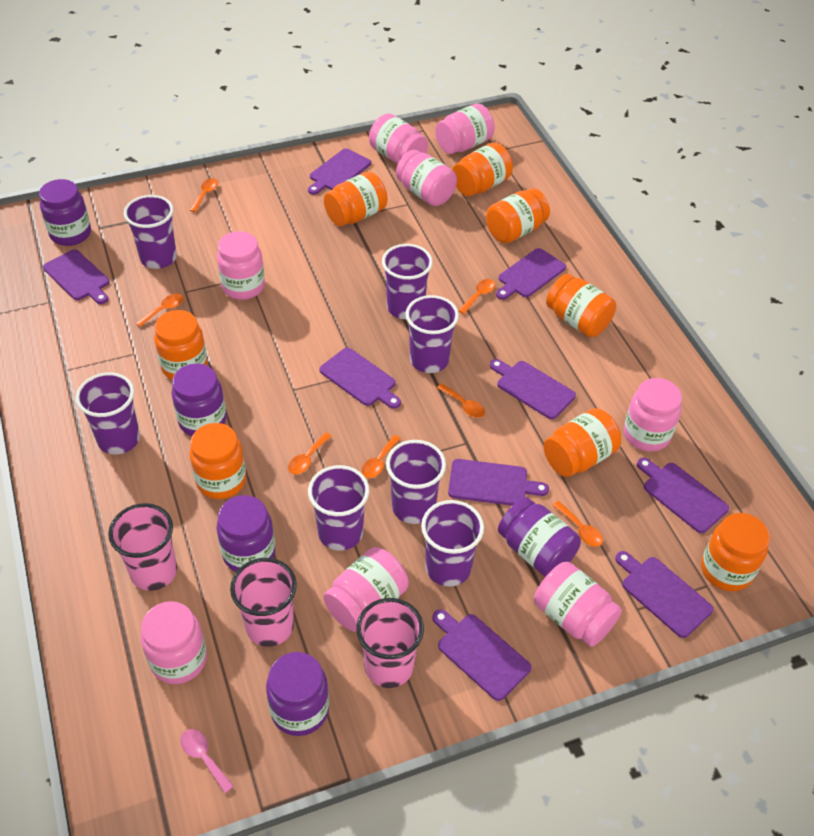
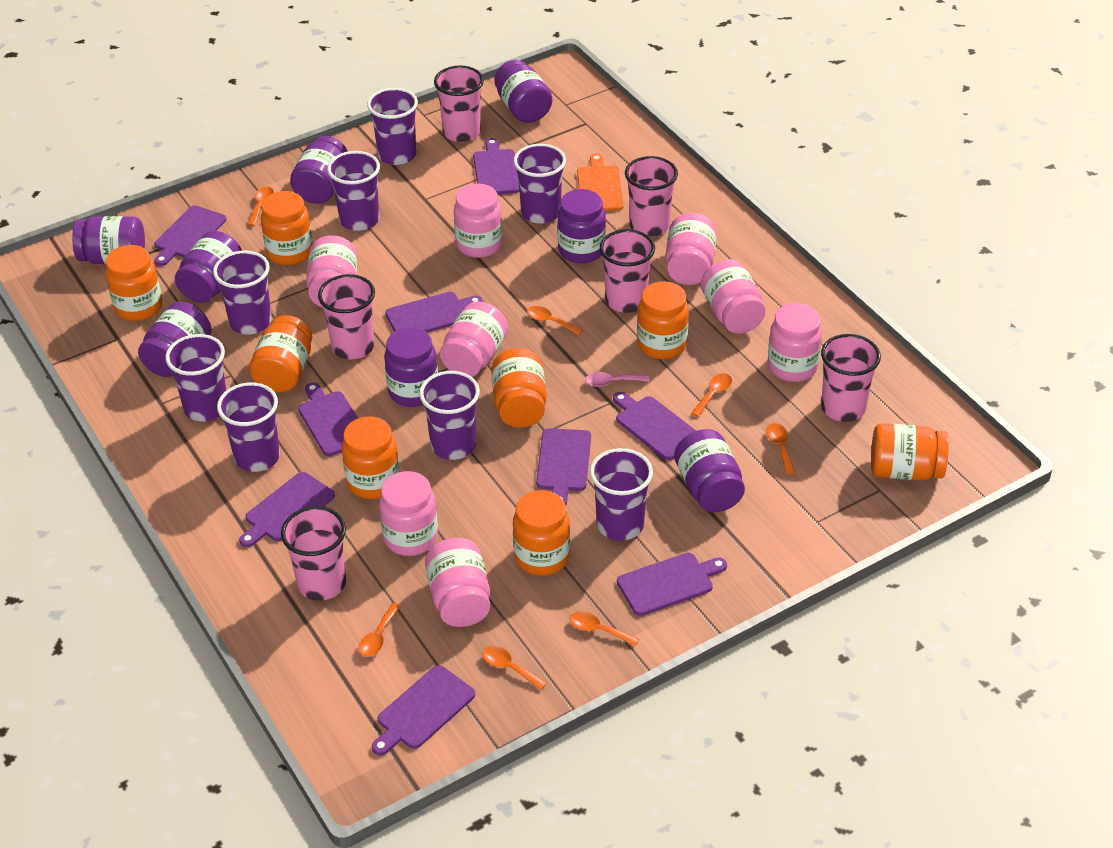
orange cutting board: 0 -> 1
pink cup: 3 -> 6
purple cup: 7 -> 8
purple jar: 5 -> 8

